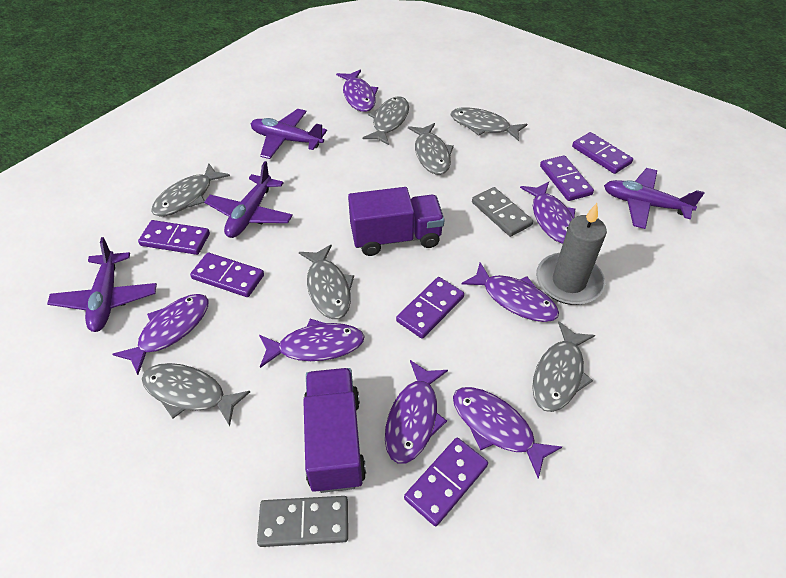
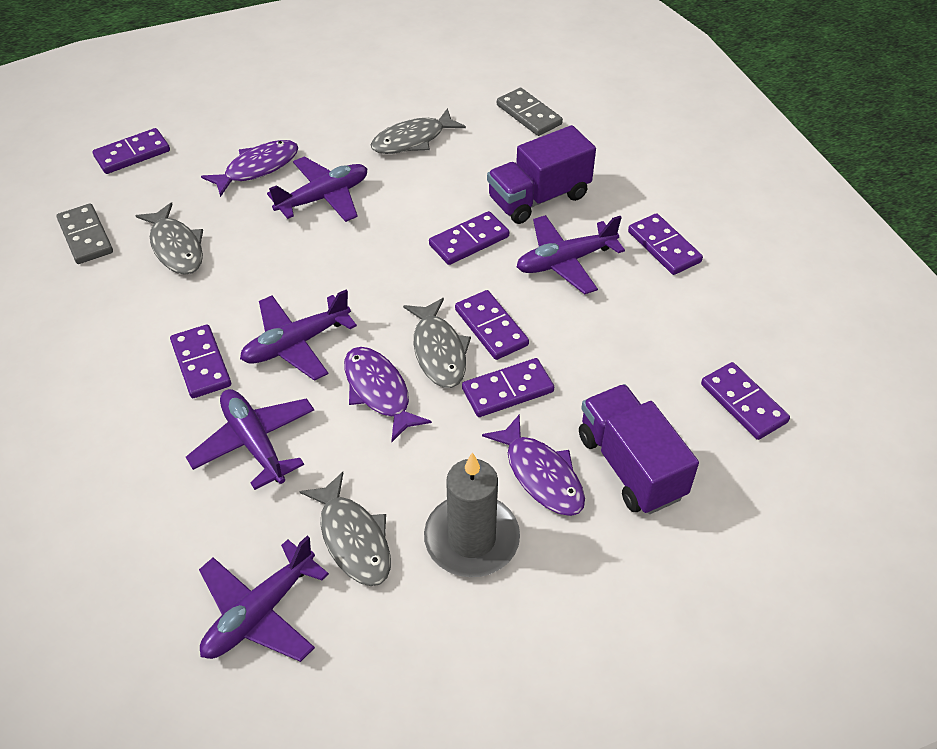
grey fish: 7 -> 4
purple domino: 6 -> 7
purple fish: 7 -> 3
purple plane: 4 -> 5

